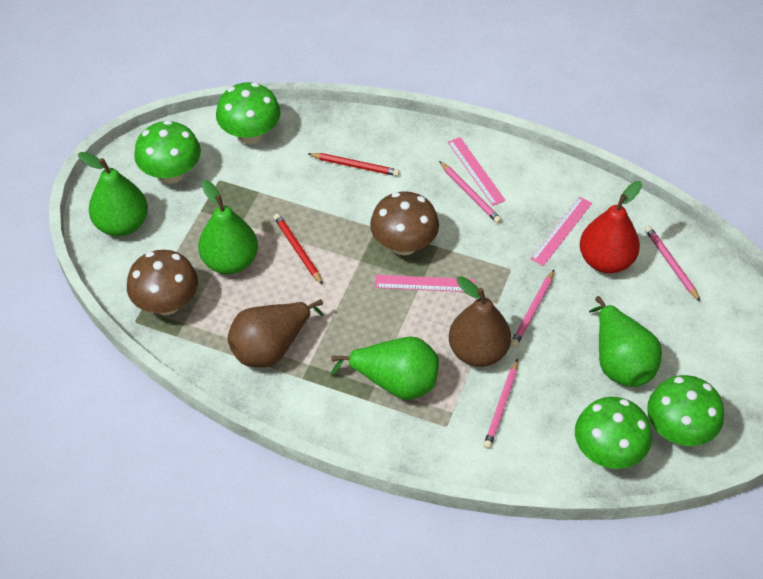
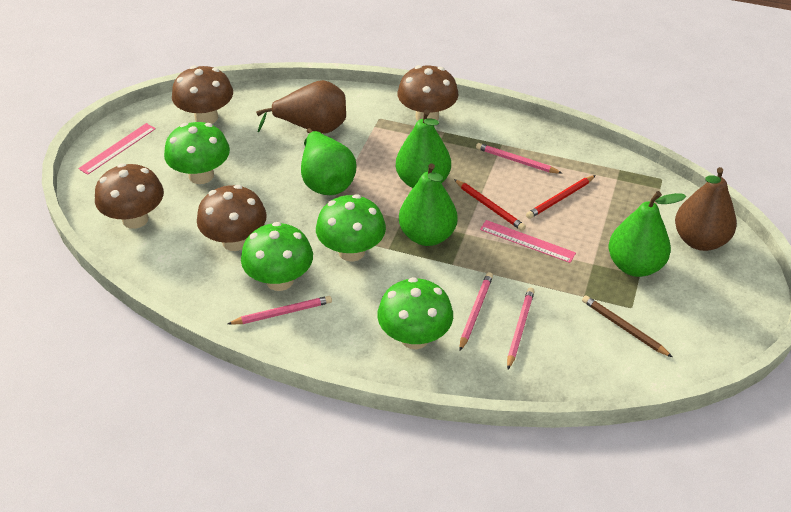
brown mushroom: 2 -> 4
brown pencil: 0 -> 1
pink ruler: 3 -> 2
red pear: 1 -> 0

